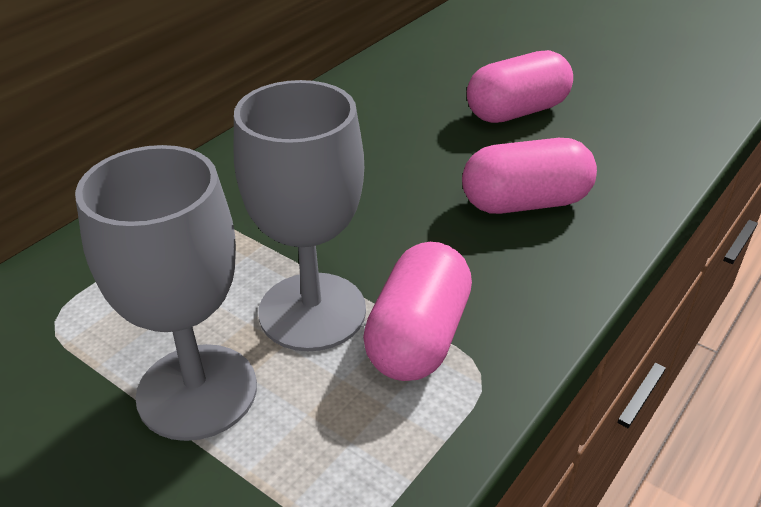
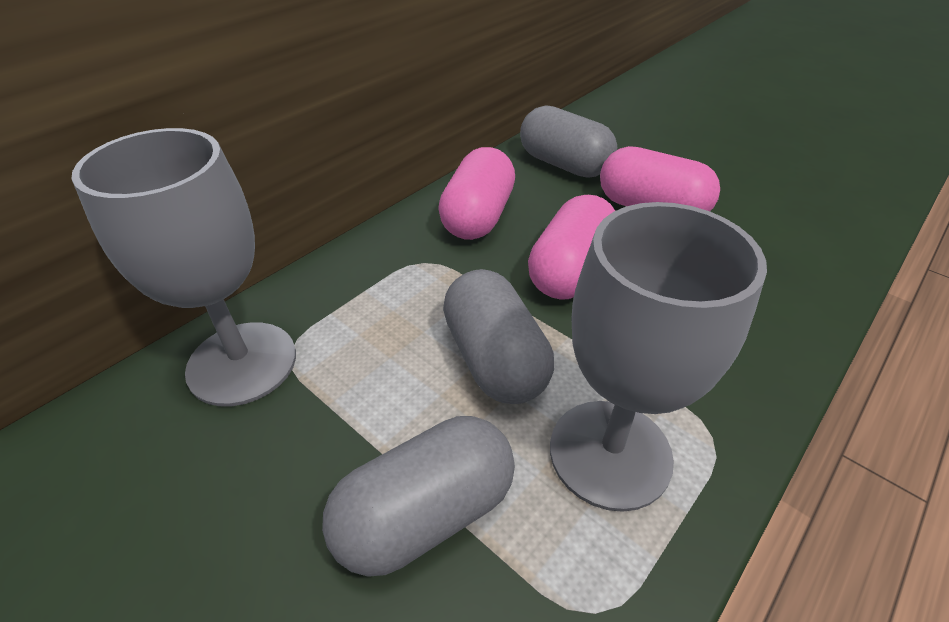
grey capsule: 0 -> 3

